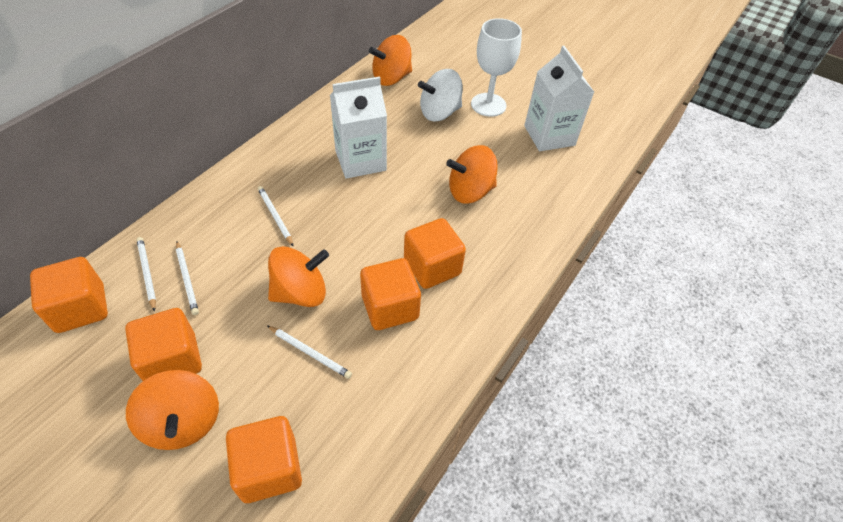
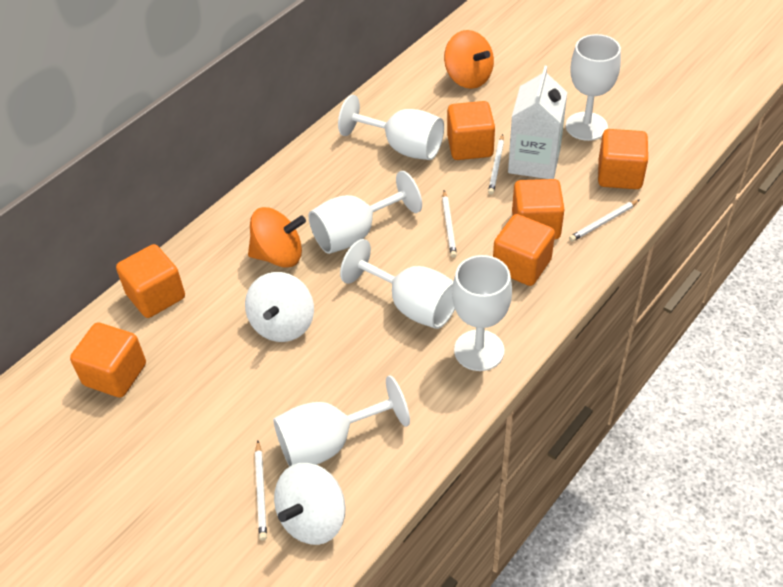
orange cube: 5 -> 6
orange spinning top: 4 -> 2
white carton: 2 -> 1
white goblet: 1 -> 6
white spinning top: 1 -> 2

